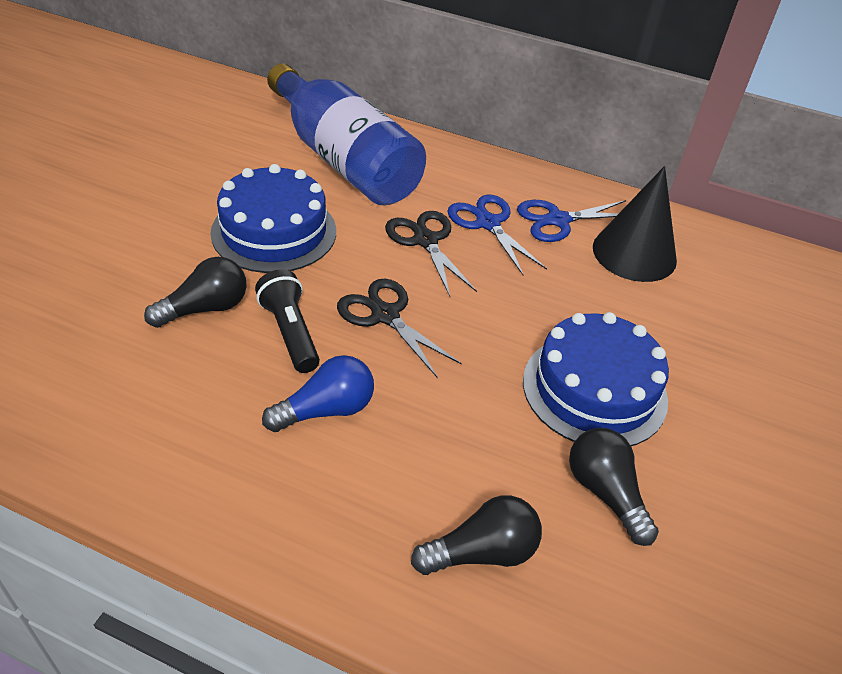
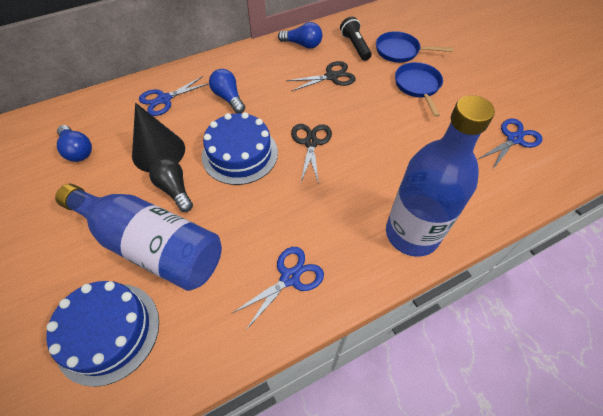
black light bulb: 3 -> 1
blue bottle: 1 -> 2
blue light bulb: 1 -> 3
blue pan: 0 -> 2
blue scissors: 2 -> 3

